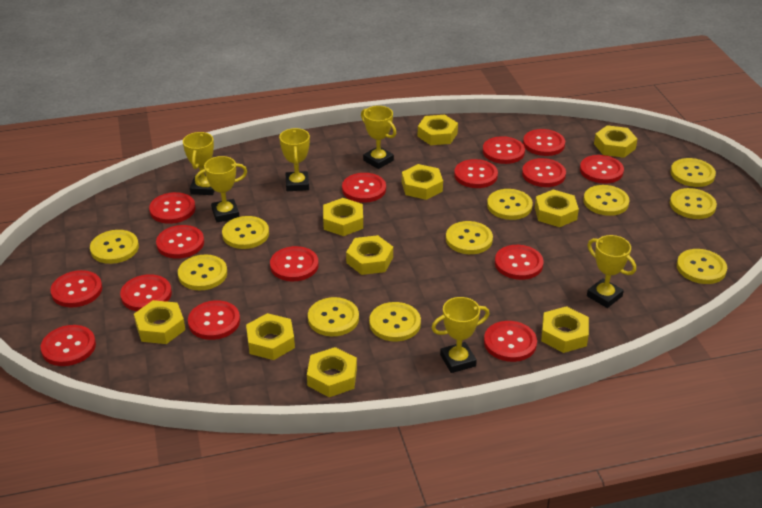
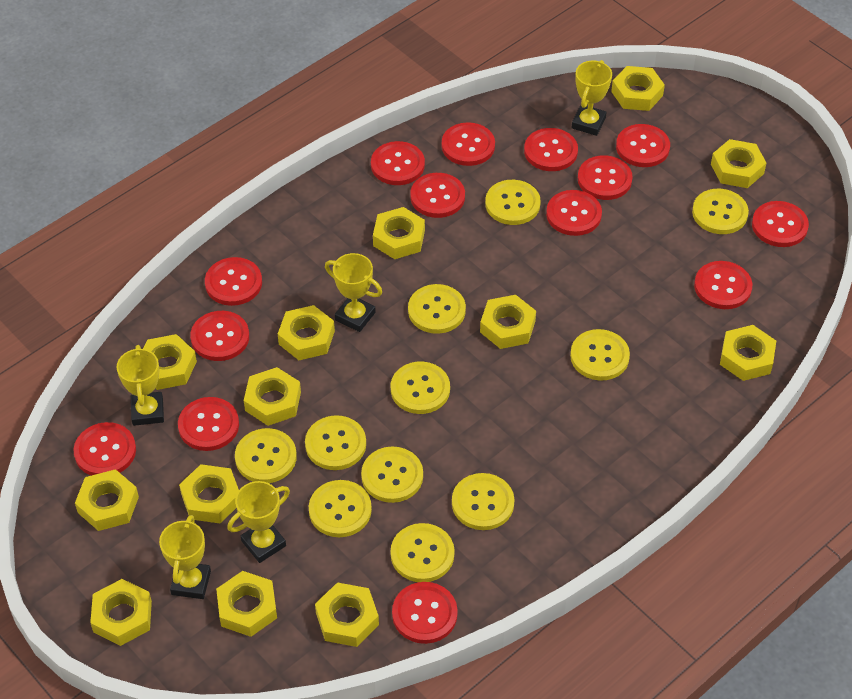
red button: 15 -> 14
yellow nut: 10 -> 13
yellow trophy: 6 -> 5

